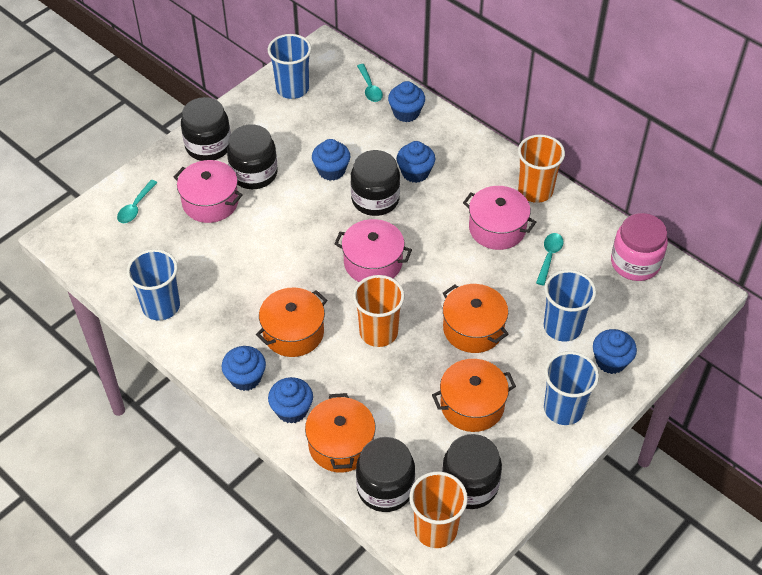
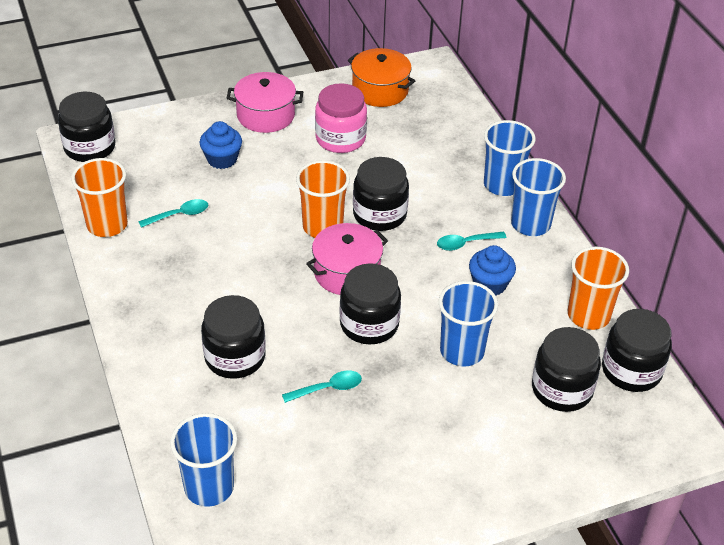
black jar: 5 -> 6
blue cupcake: 6 -> 2
orange pot: 4 -> 1
pink pot: 3 -> 2

